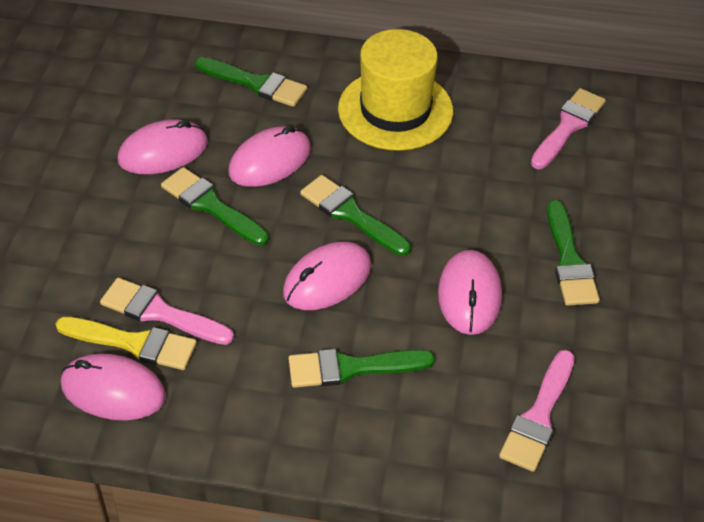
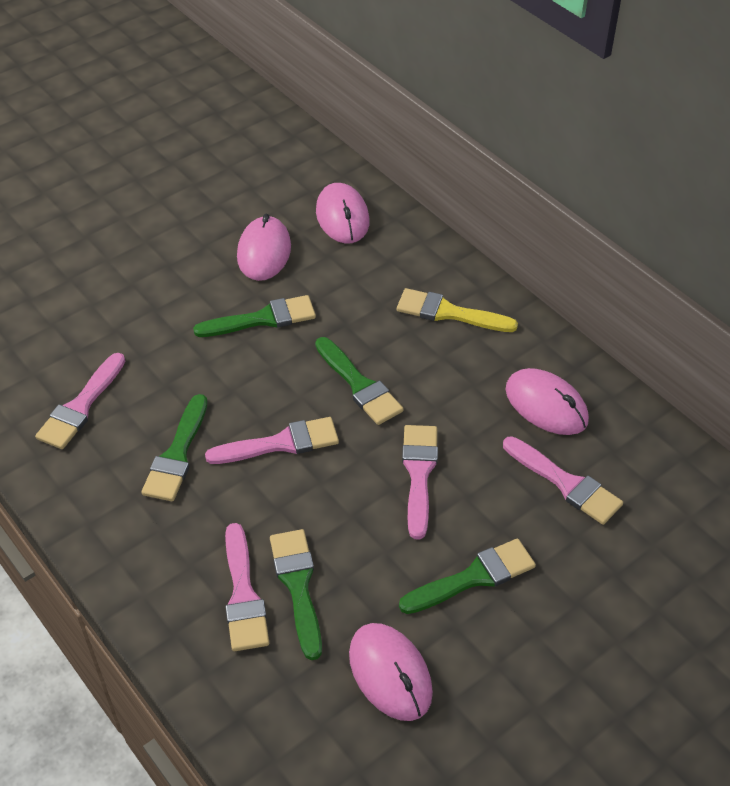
pink brush: 3 -> 5
pink mouse: 5 -> 4
yellow hat: 1 -> 0

